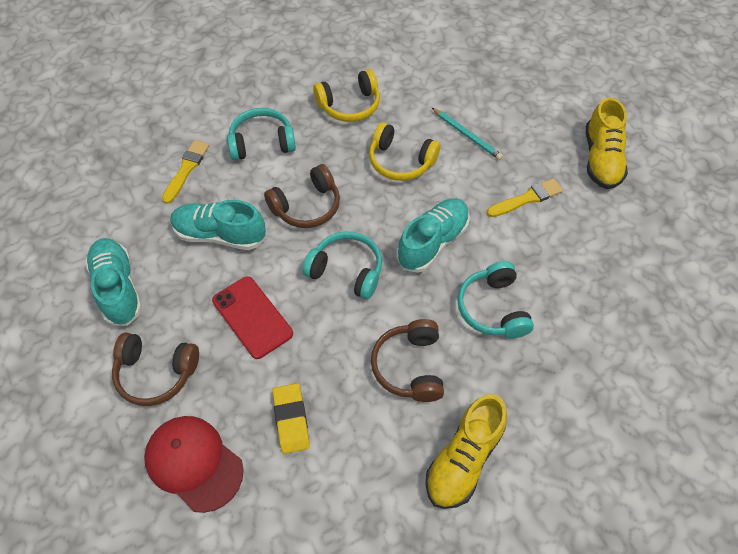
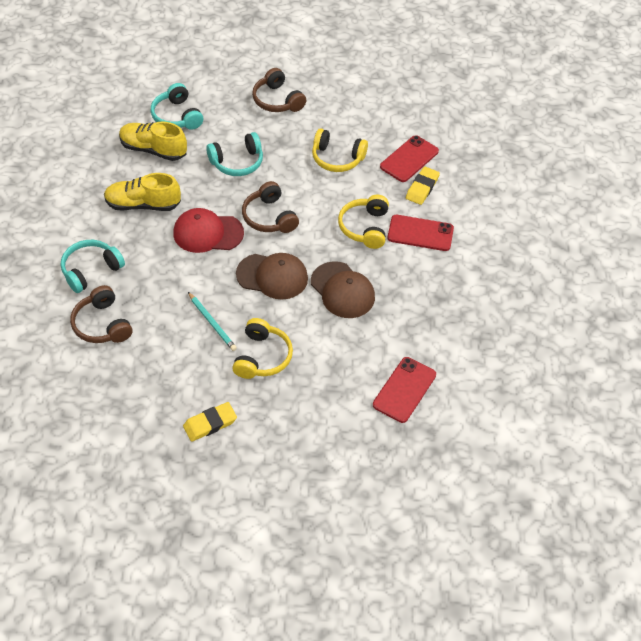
brown cap: 0 -> 2
red phone: 1 -> 3
turquoise shoe: 3 -> 0
yellow brush: 2 -> 0
yellow eraser: 1 -> 2
yellow headphones: 2 -> 3

